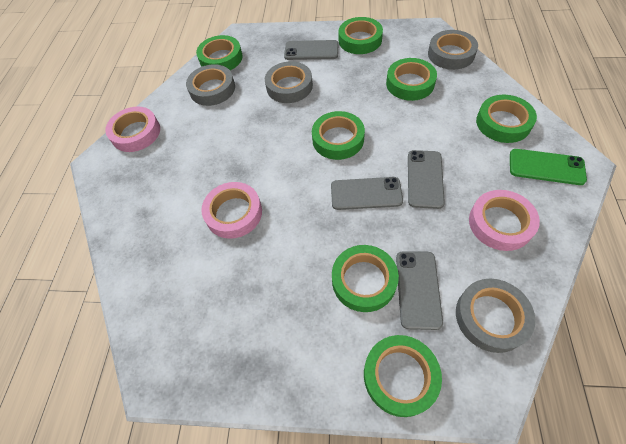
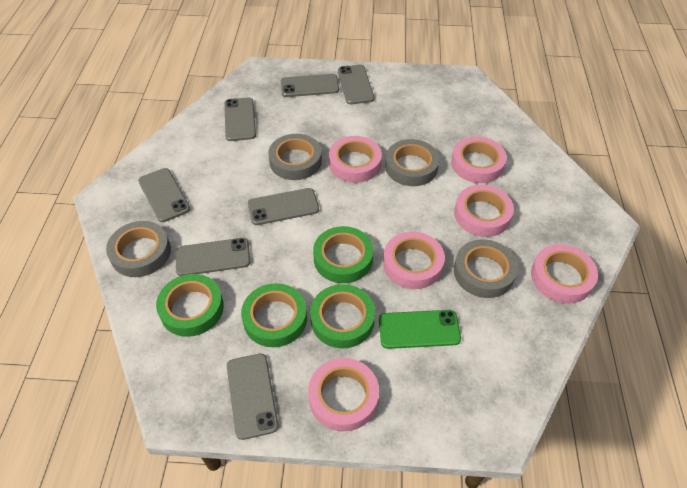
green tape: 7 -> 4
grey phone: 4 -> 7
pink tape: 3 -> 6

